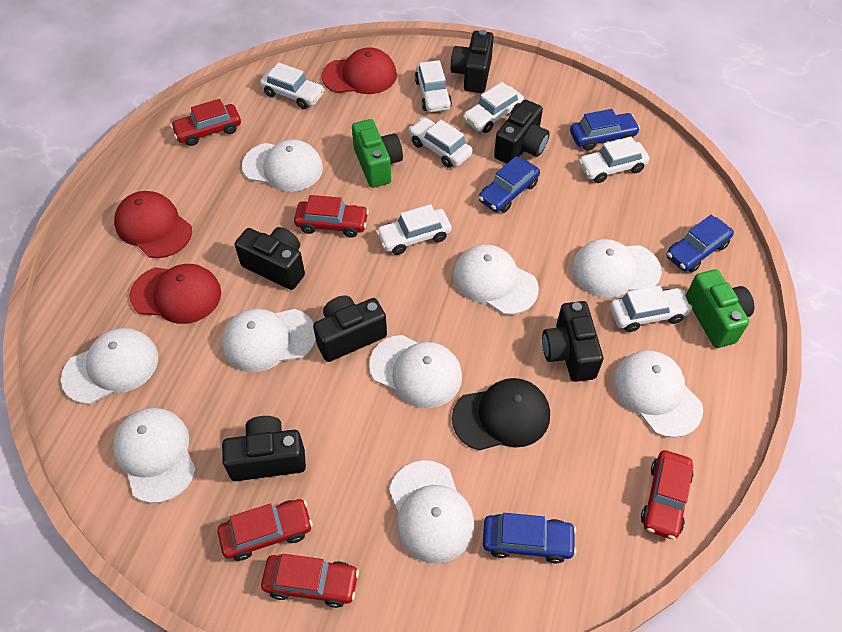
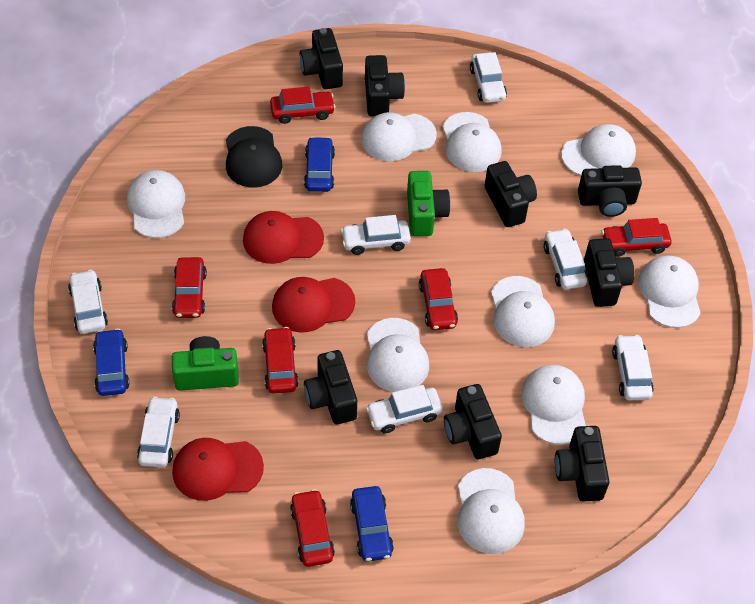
black camera: 6 -> 8
blue car: 4 -> 3
red car: 5 -> 6

